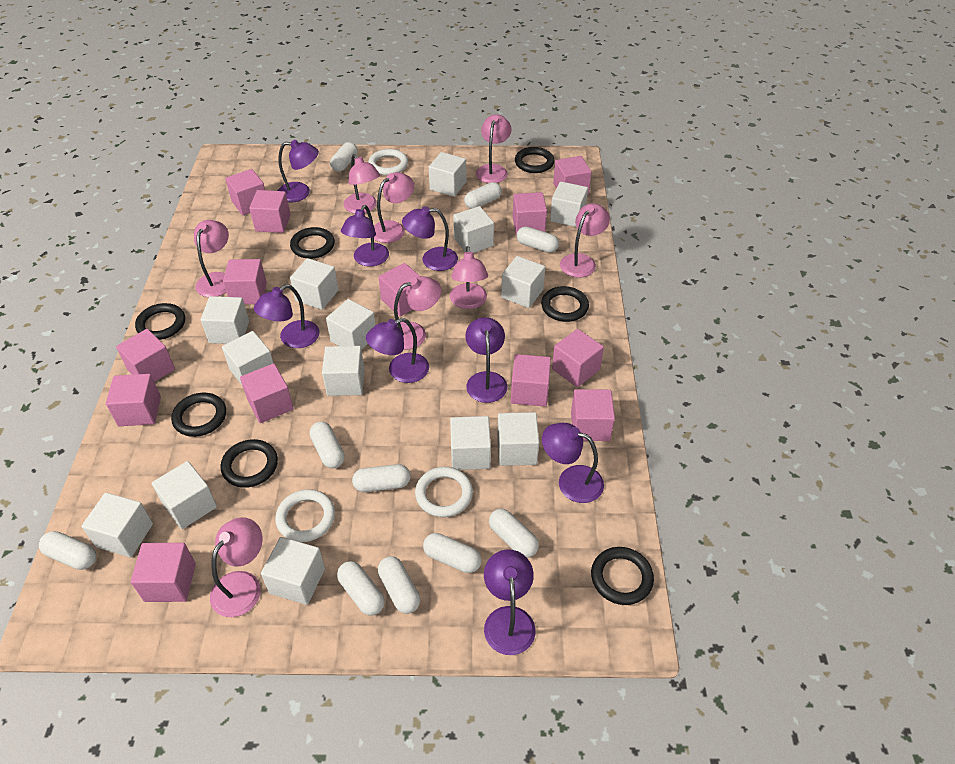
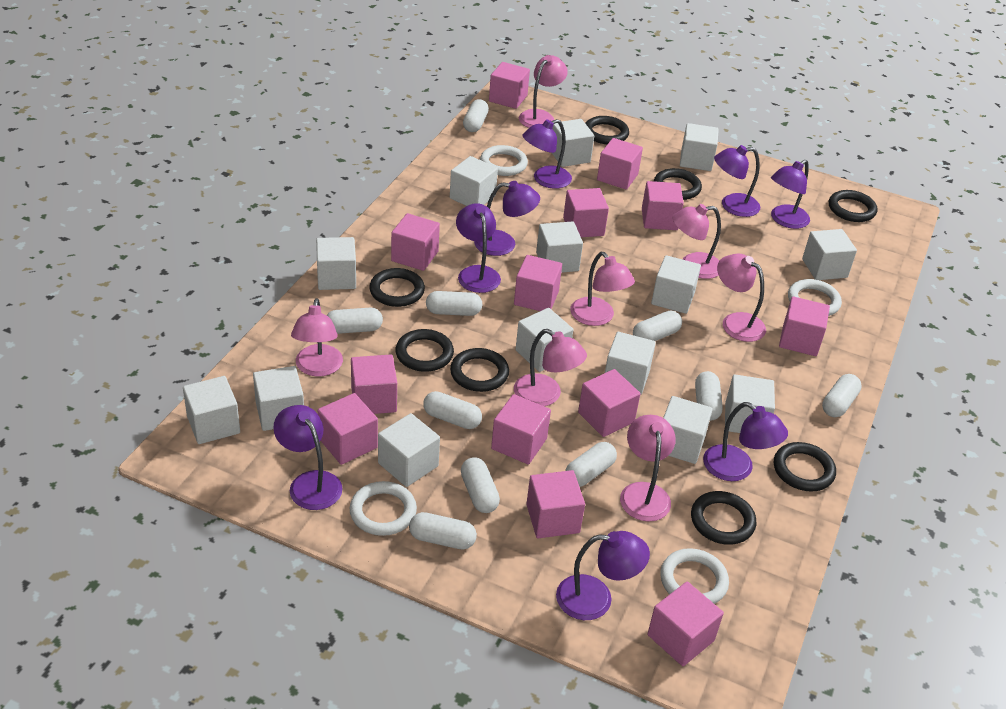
black ring: 7 -> 8
pink lamp: 8 -> 7
white ring: 3 -> 4

